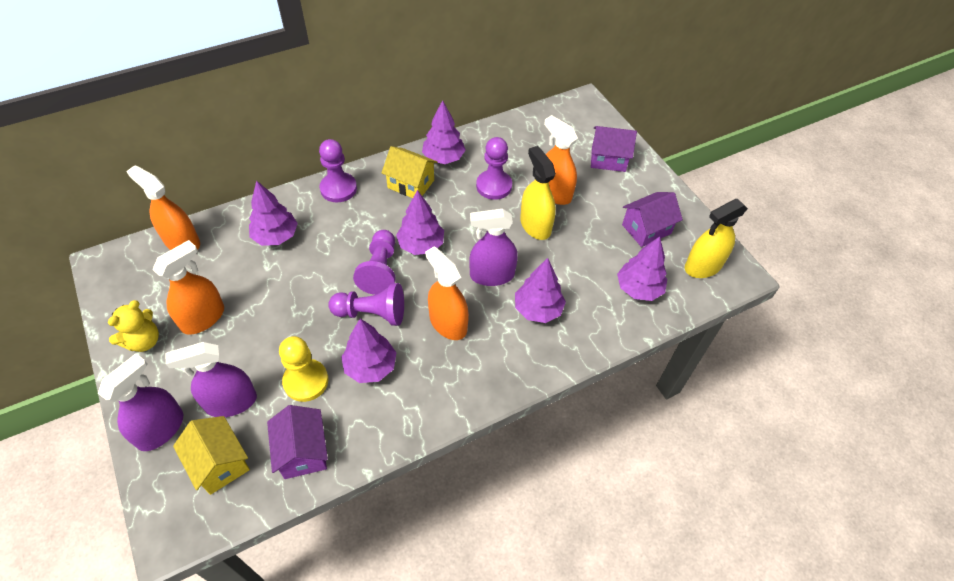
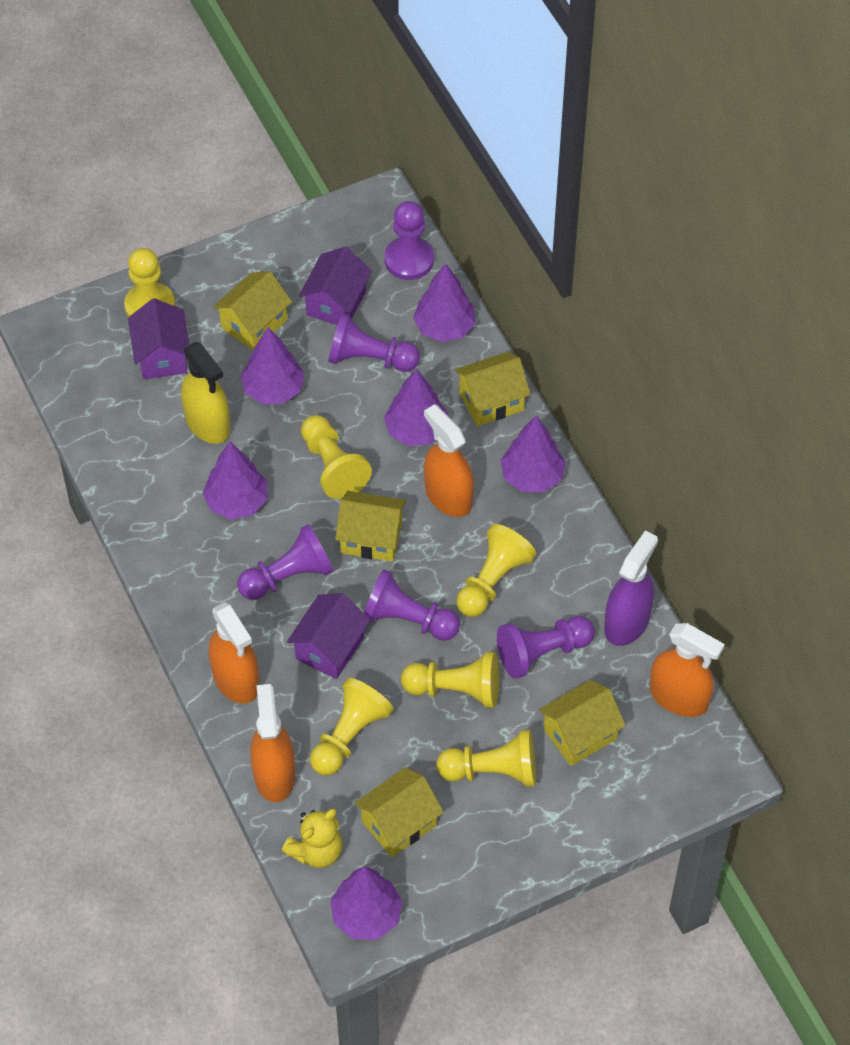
purple pawn: 4 -> 5
purple spray bottle: 3 -> 1
yellow house: 2 -> 5
yellow pawn: 1 -> 6
yellow spray bottle: 2 -> 1

